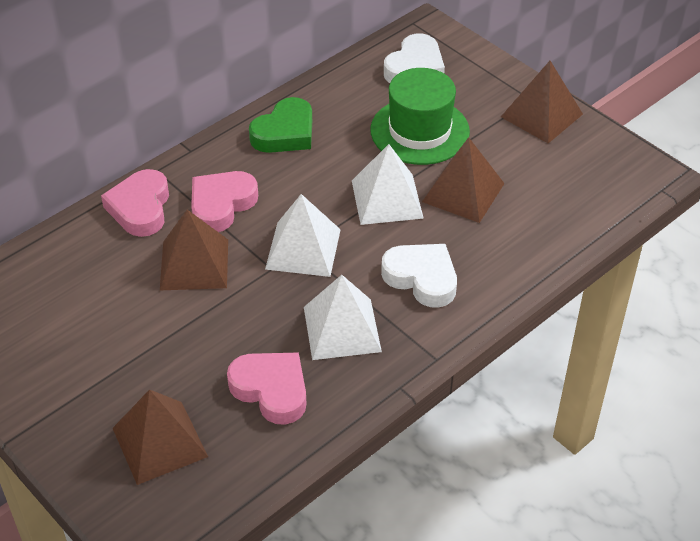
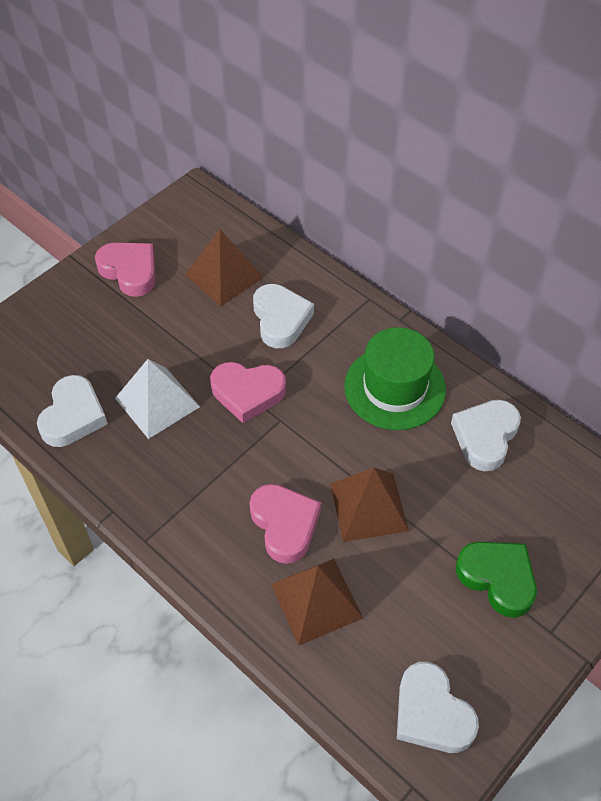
brown pyramid: 4 -> 3
white heart: 2 -> 4
white pyramid: 3 -> 1

